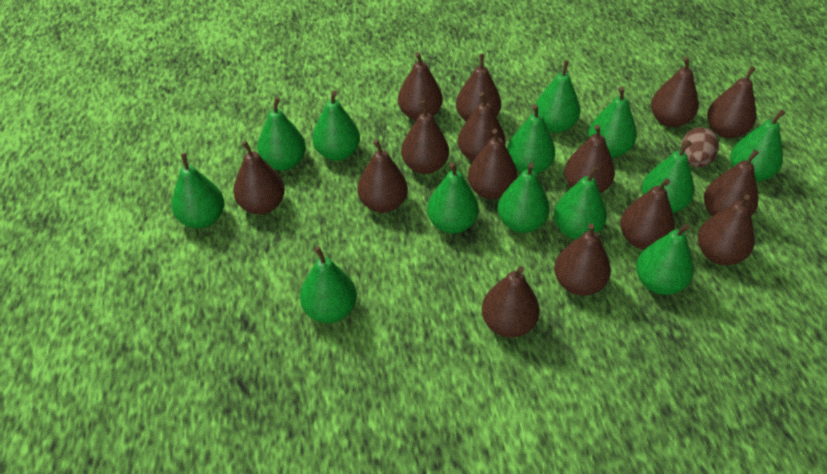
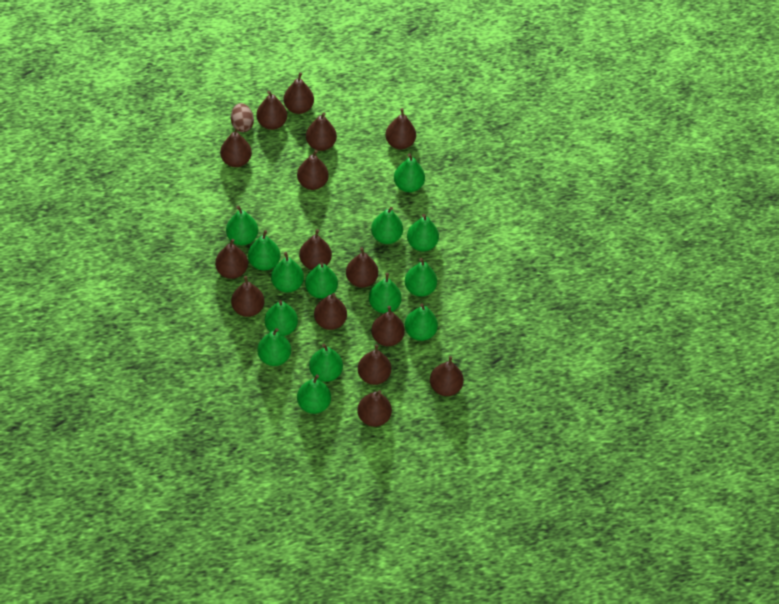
green pear: 13 -> 14

